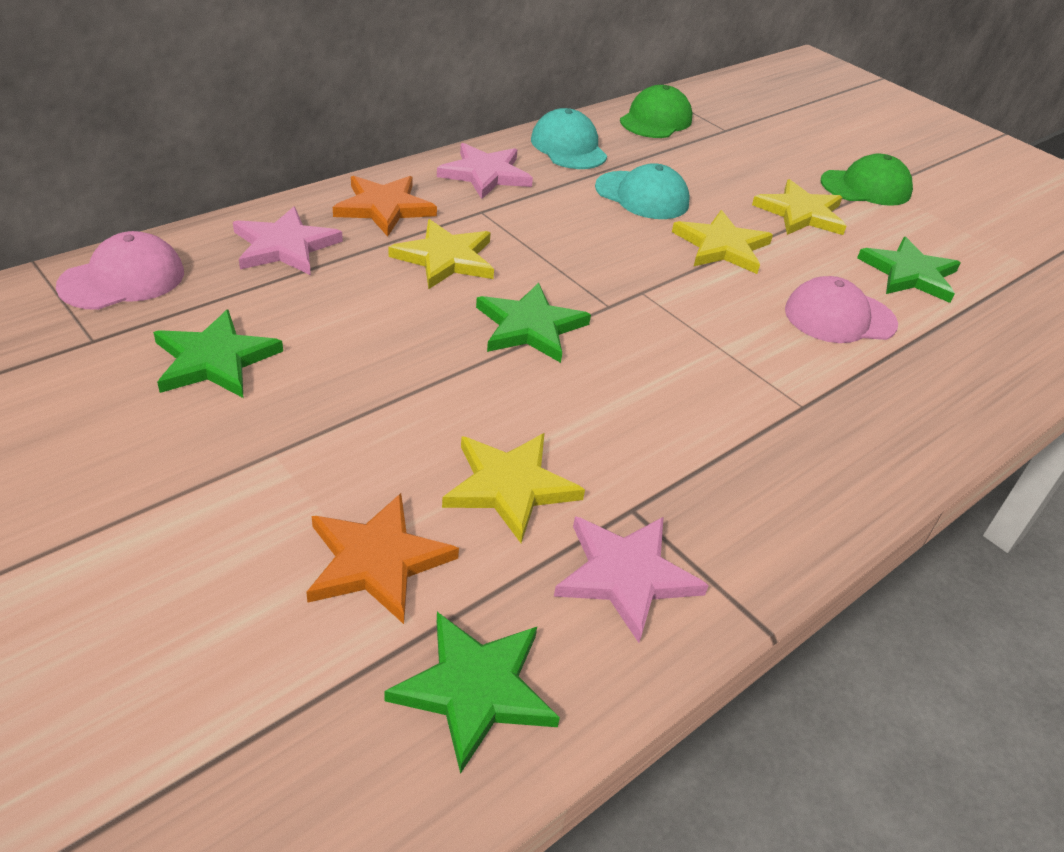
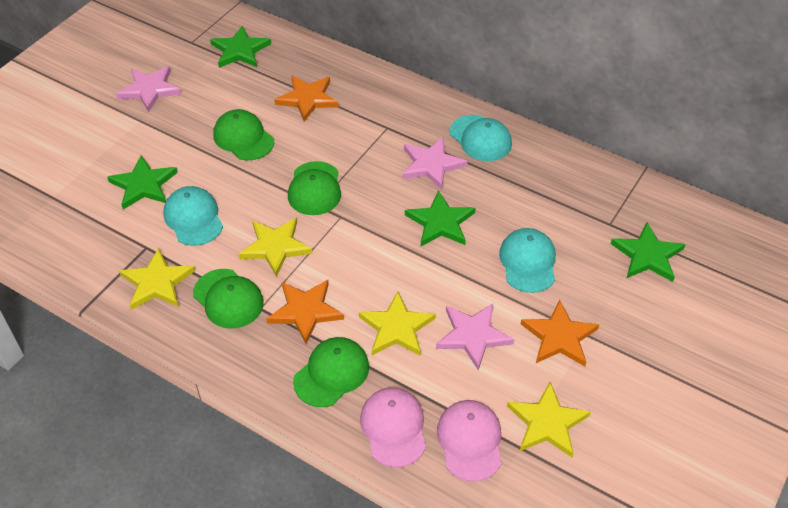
green cap: 2 -> 4
orange star: 2 -> 3
turquoise cap: 2 -> 3

